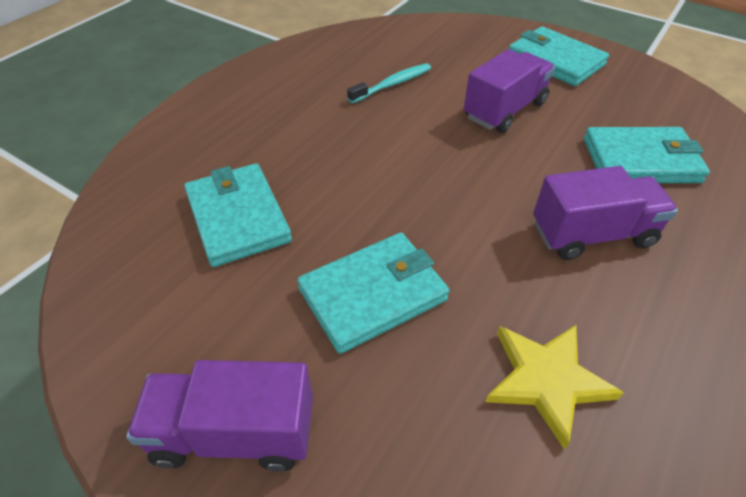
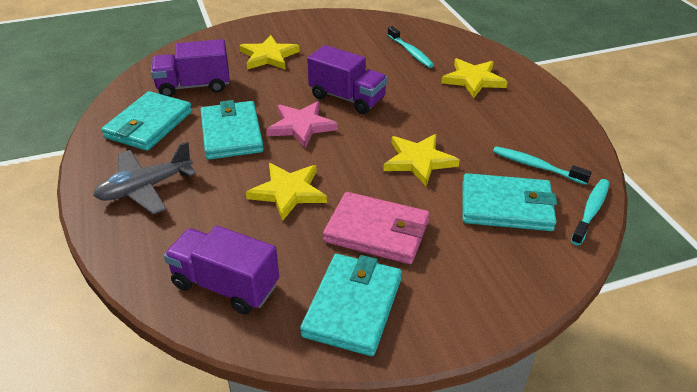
grey plane: 0 -> 1
pink star: 0 -> 1
pink wallet: 0 -> 1
turquoise toothbrush: 1 -> 3
yellow star: 1 -> 4

